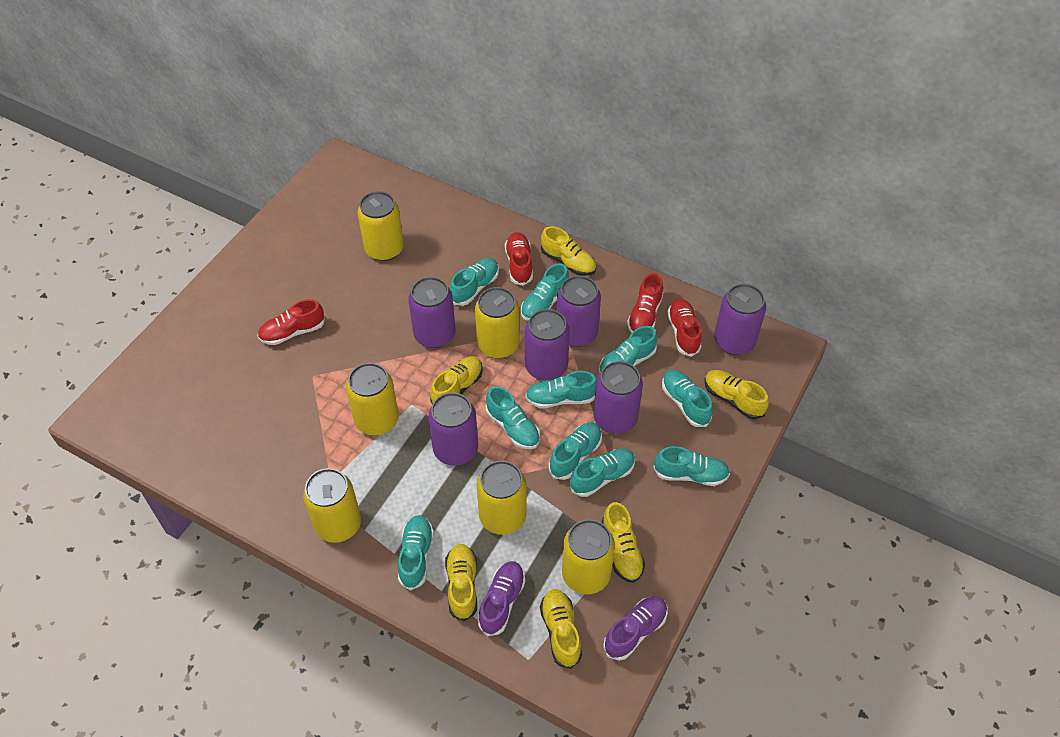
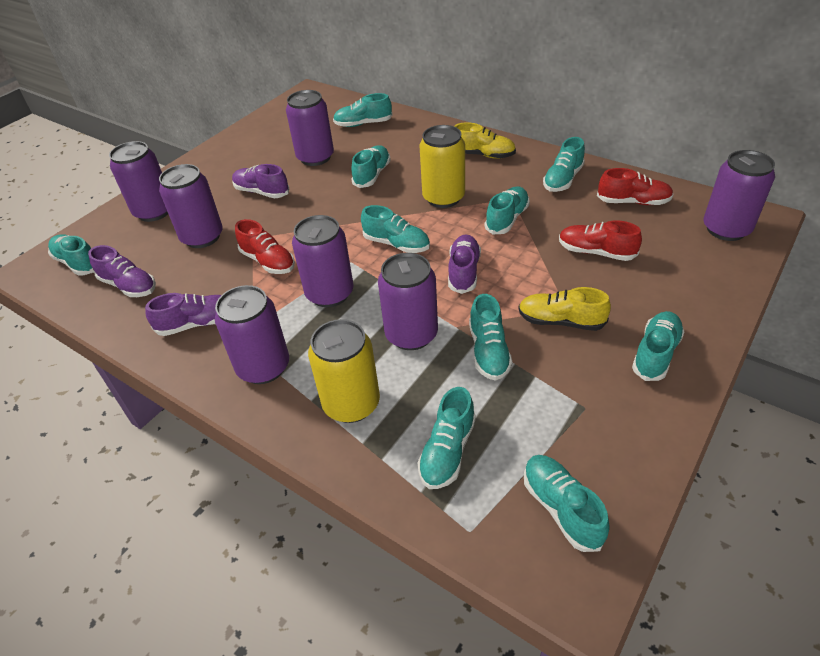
purple can: 6 -> 7
purple shoe: 2 -> 4
red shoe: 4 -> 3
yellow can: 6 -> 2
yellow shoe: 6 -> 2

